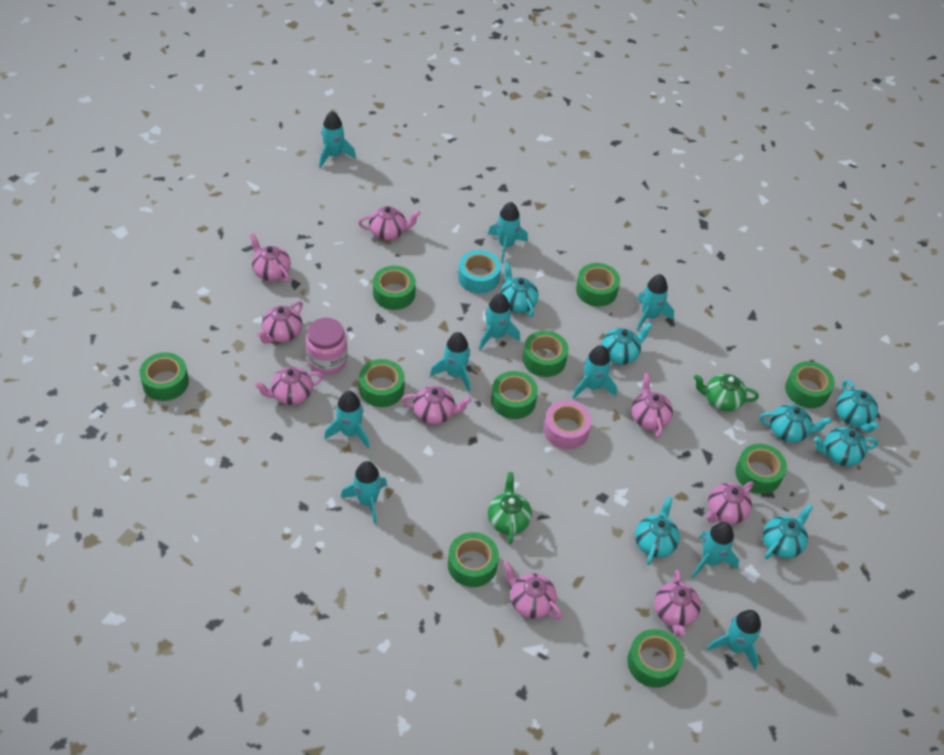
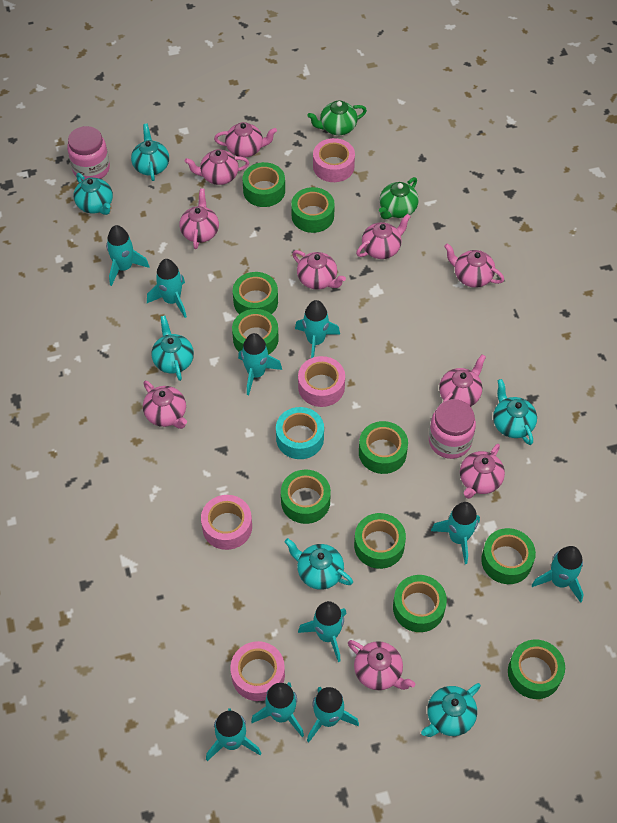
pink jar: 1 -> 2
pink tape: 1 -> 4
pink teapot: 9 -> 10
turquoise teapot: 7 -> 6

